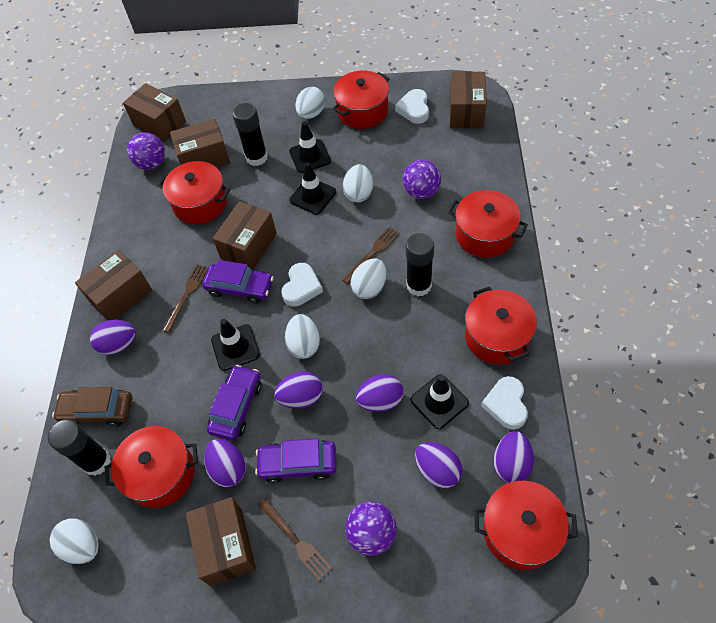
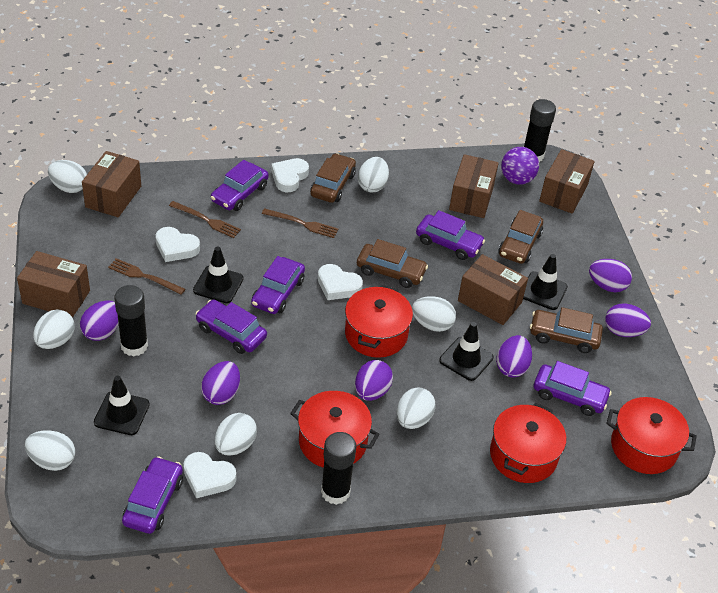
brown box: 6 -> 5
brown car: 1 -> 4
purple ball: 3 -> 1
purple car: 3 -> 6
red pot: 6 -> 4
white egg: 5 -> 7
white heart: 3 -> 4

